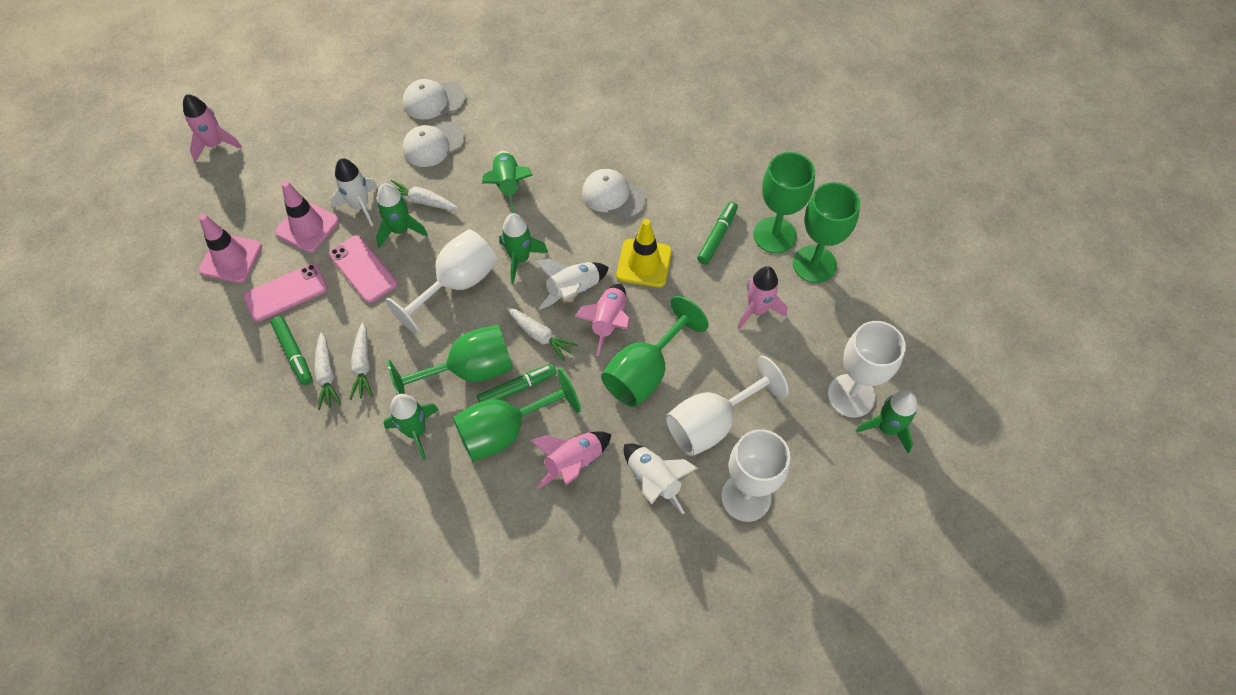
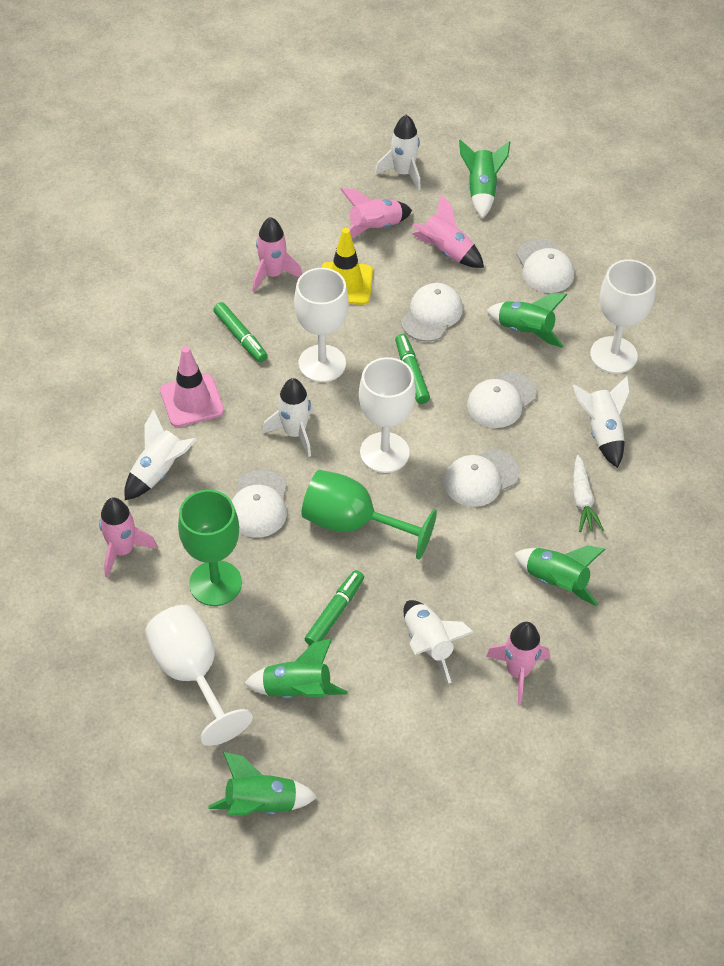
green goblet: 5 -> 2
pink phone: 2 -> 0
pink rocket: 4 -> 5
pink traffic cone: 2 -> 1
white cap: 3 -> 5
white carrot: 4 -> 1
white rocket: 3 -> 5

